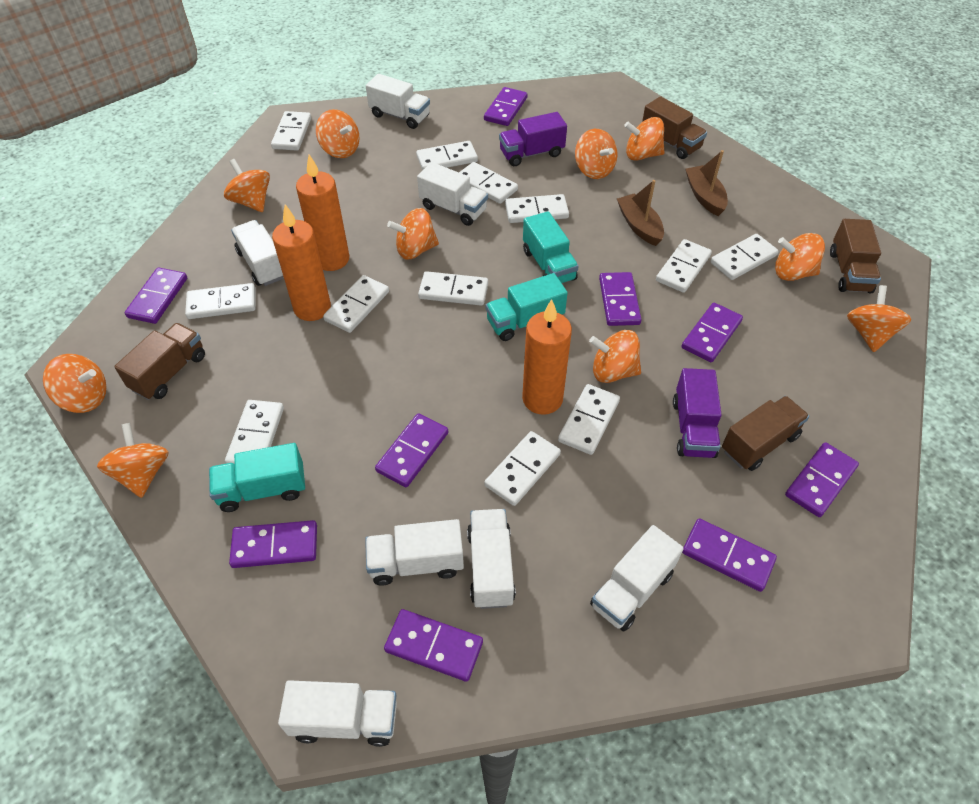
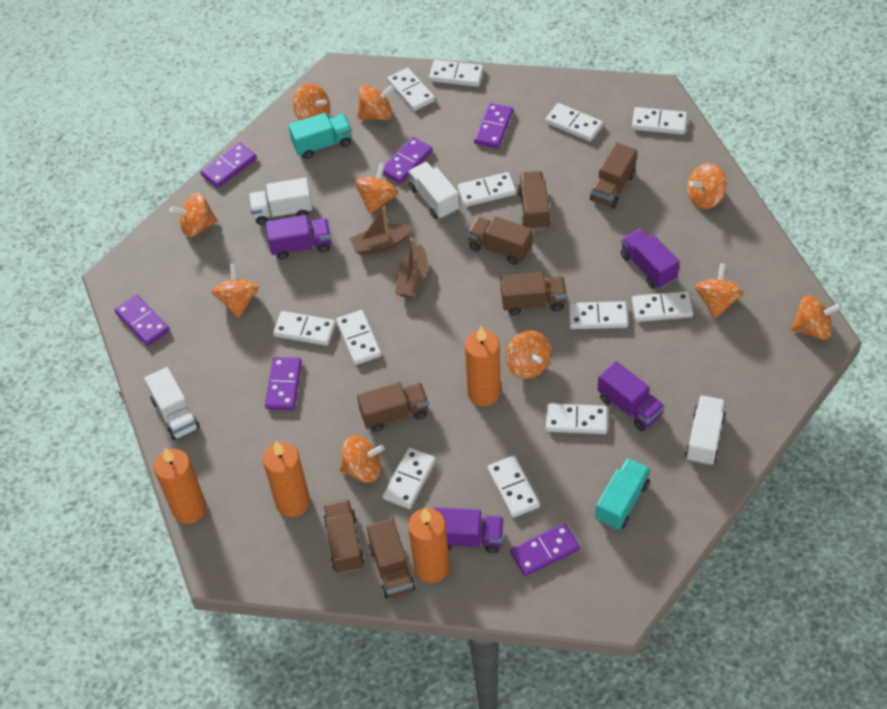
brown truck: 4 -> 7
orange candle: 3 -> 4
purple domino: 9 -> 6
purple truck: 2 -> 4
turquoise truck: 3 -> 2
white truck: 7 -> 4

